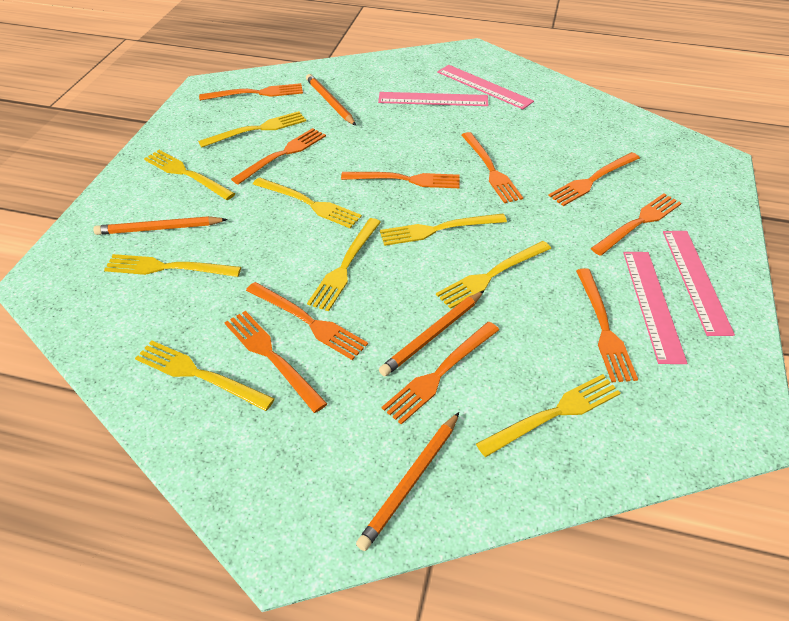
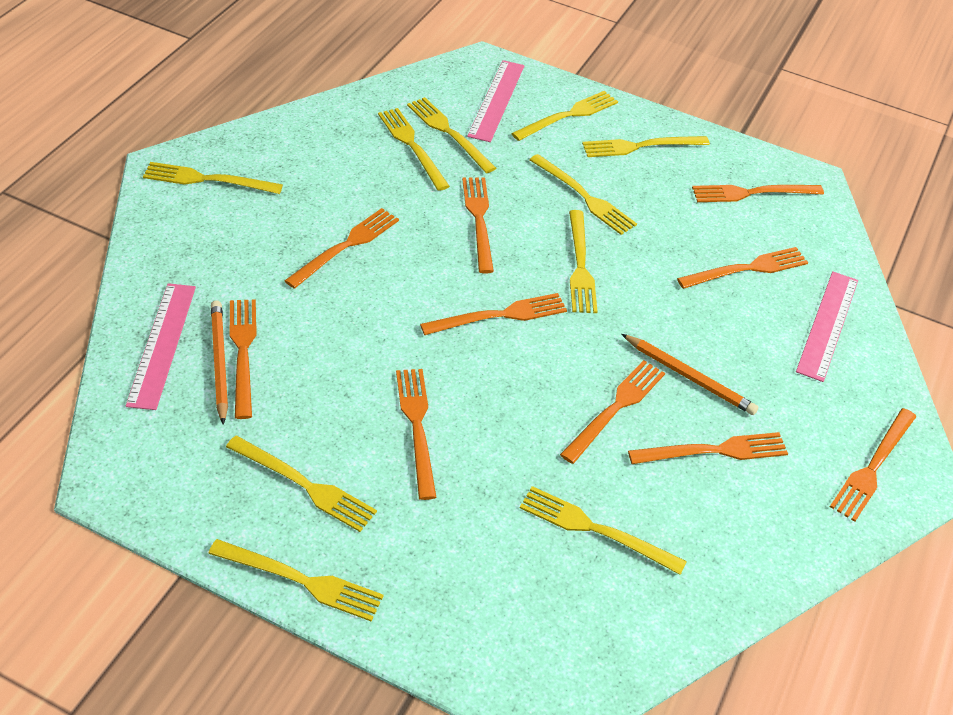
orange pencil: 4 -> 2
pink ruler: 4 -> 3
yellow fork: 9 -> 10

